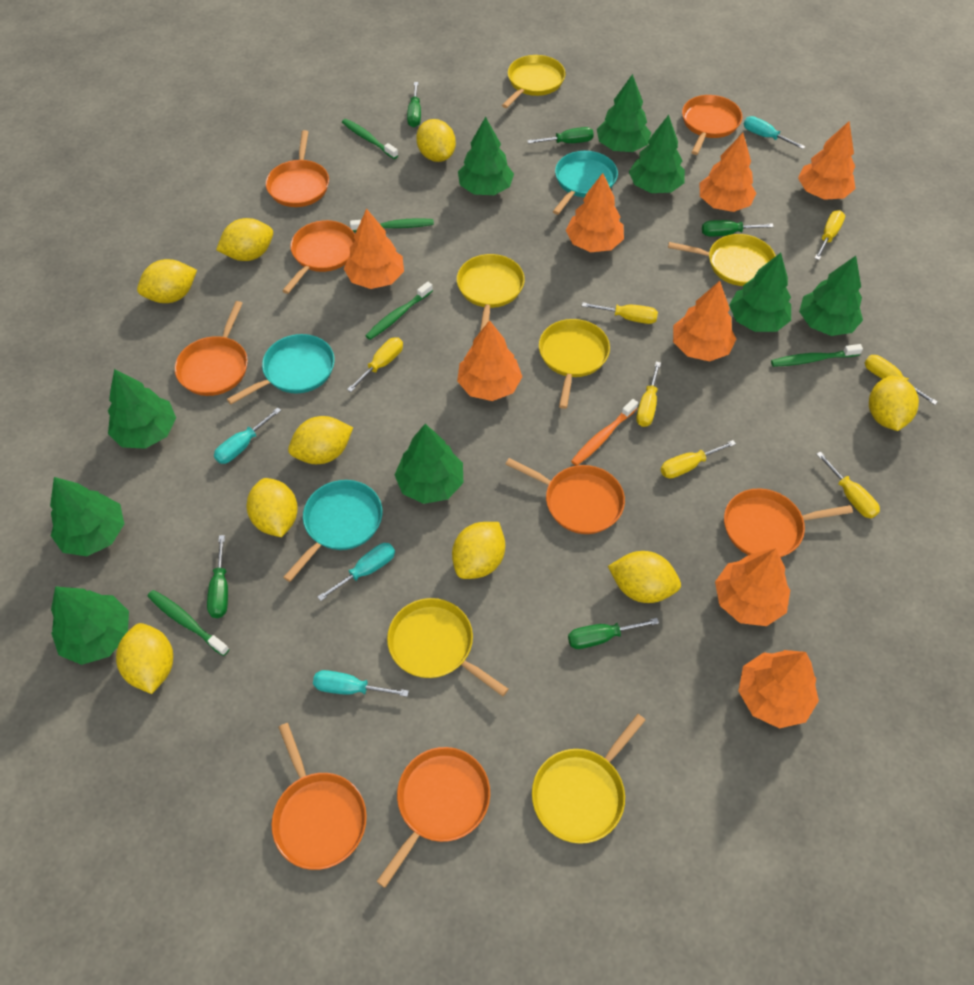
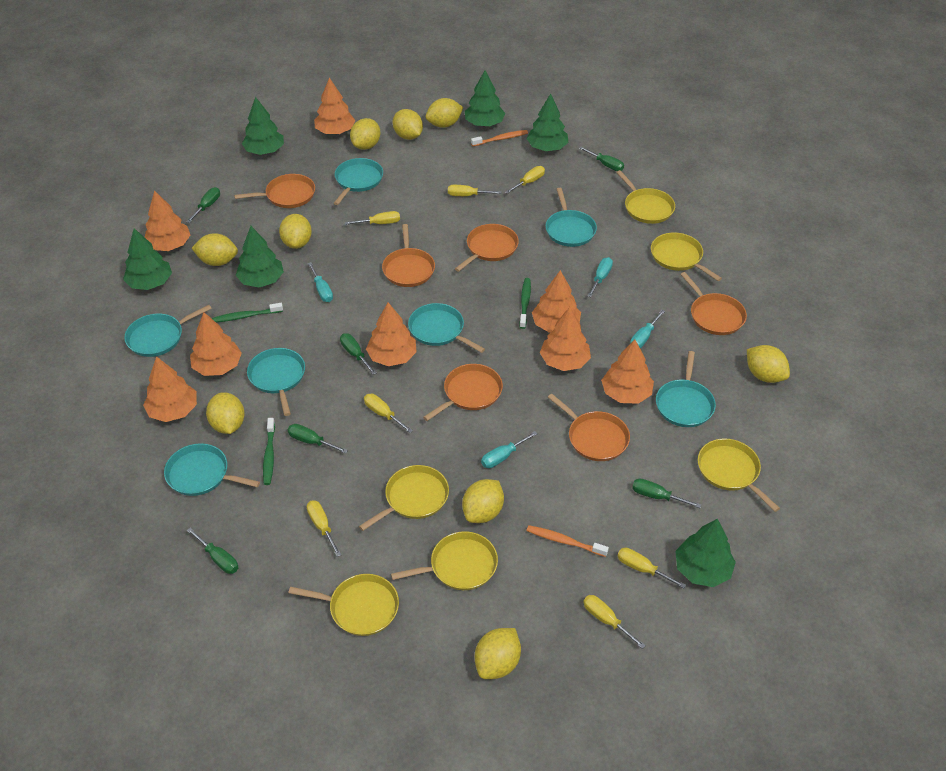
green screwdriver: 5 -> 6
green toothbrush: 5 -> 3
green tree: 9 -> 6
orange pan: 8 -> 6
orange toothbrush: 1 -> 2
turquoise pan: 3 -> 7

